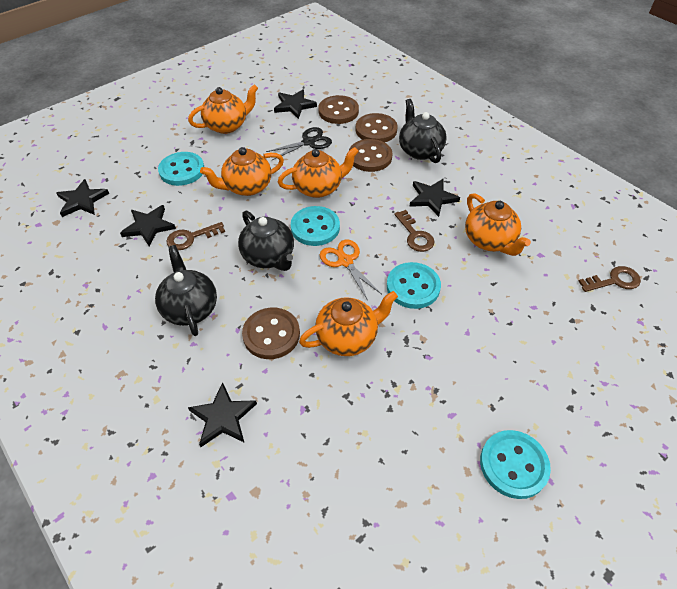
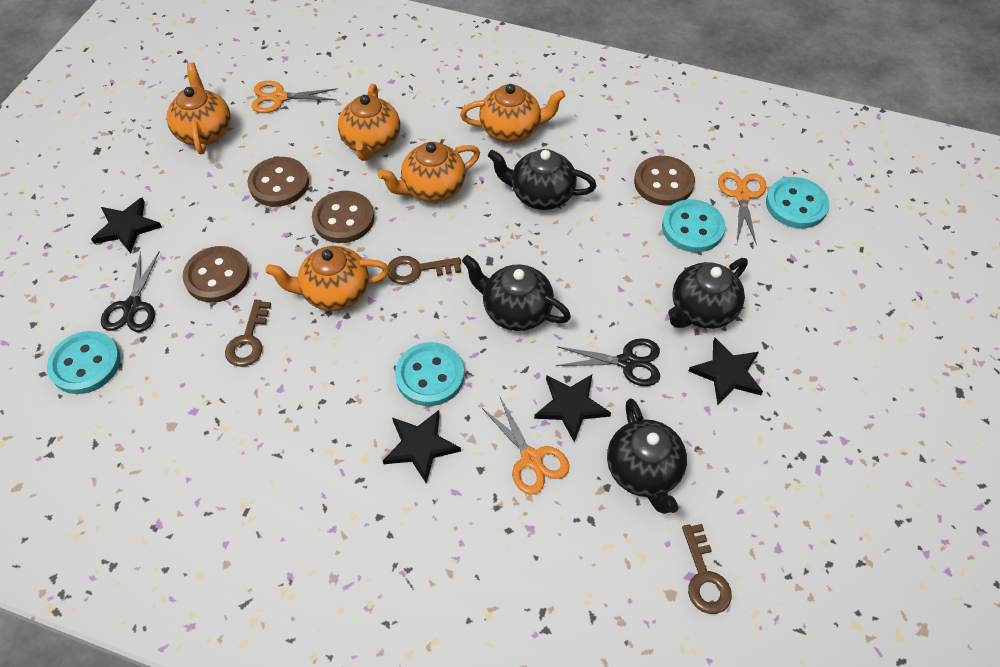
black scissors: 1 -> 2
black star: 5 -> 4
black teapot: 3 -> 4
orange scissors: 1 -> 3

